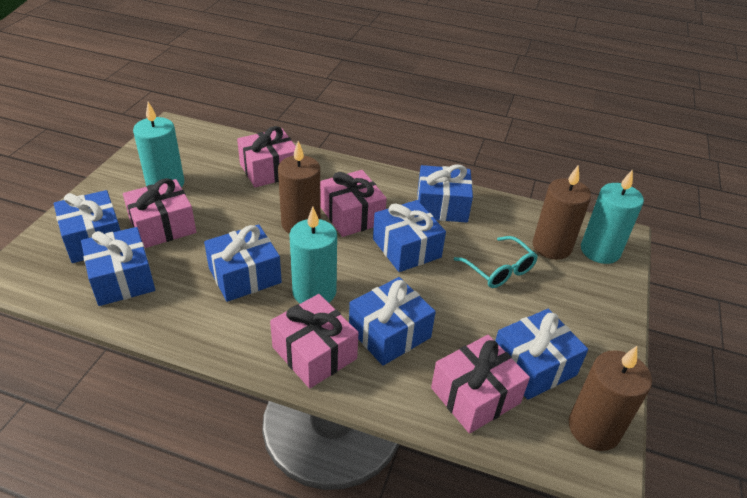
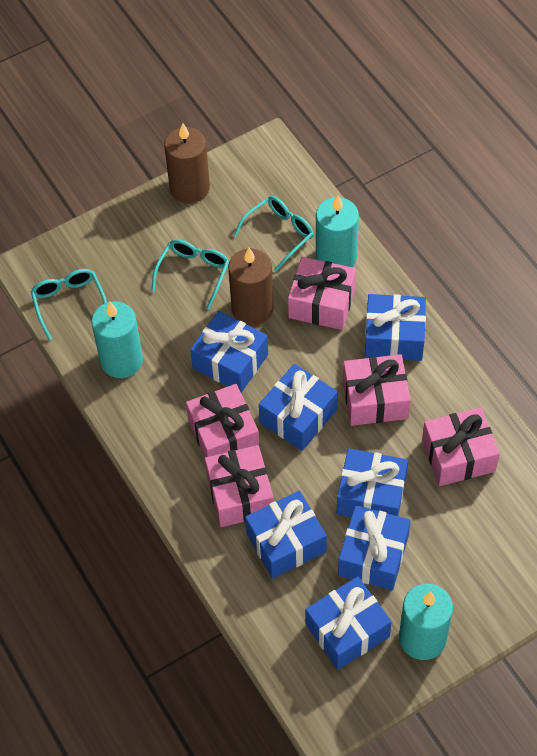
brown candle: 3 -> 2
turquoise glasses: 1 -> 3

